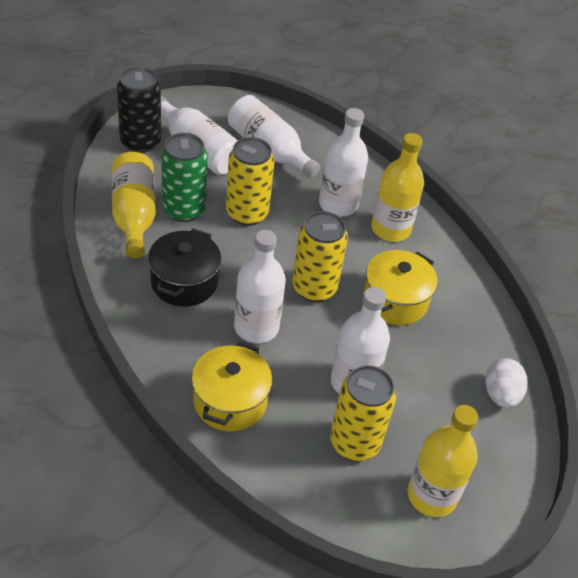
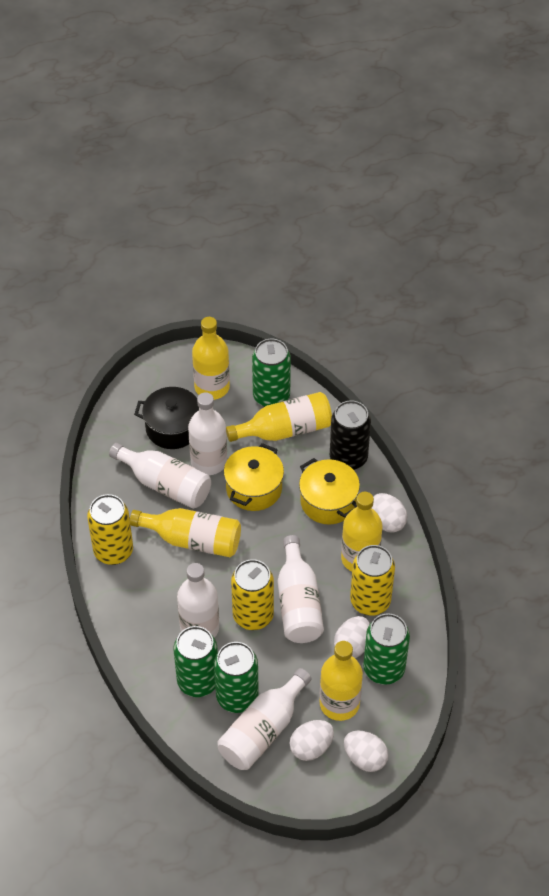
green can: 1 -> 4
white egg: 1 -> 4
yellow bottle: 3 -> 5

